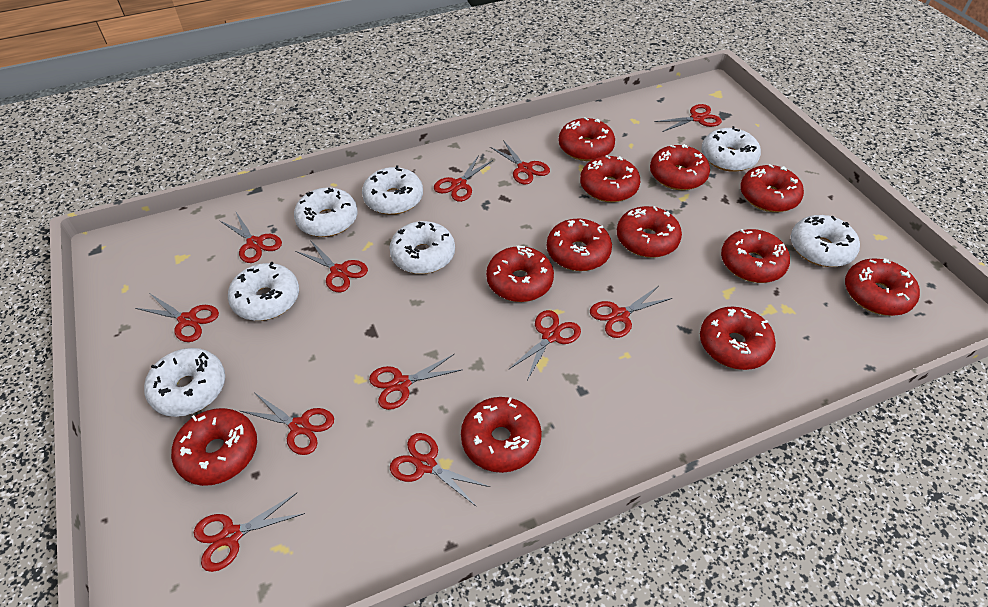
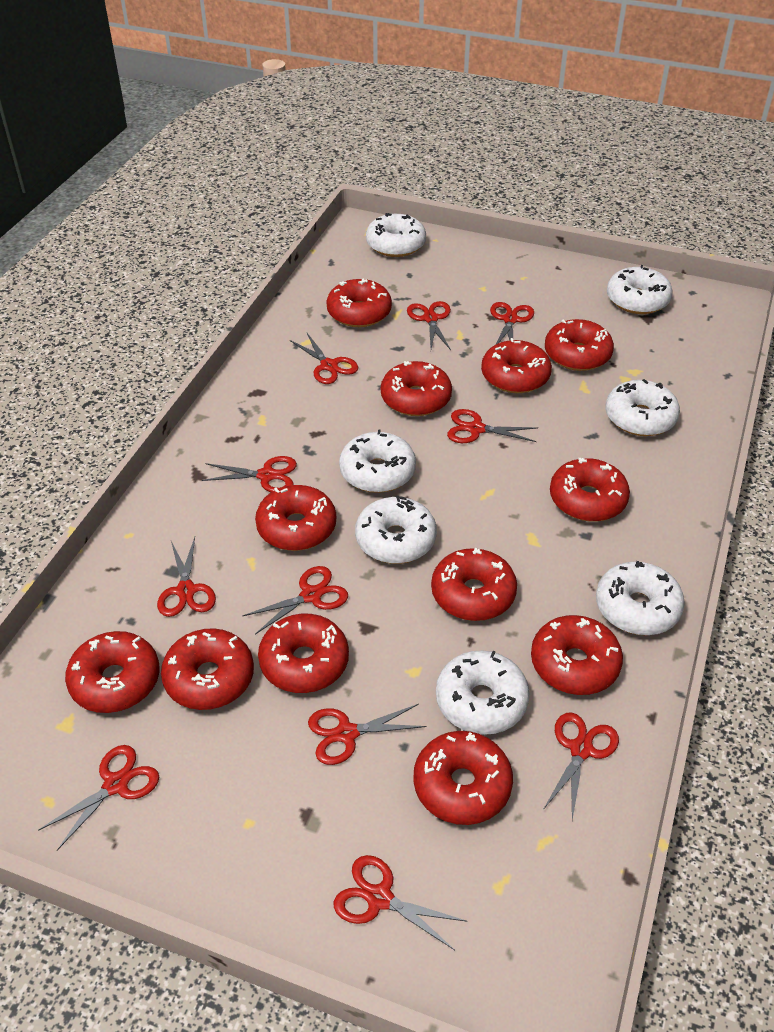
red scissors: 12 -> 11

